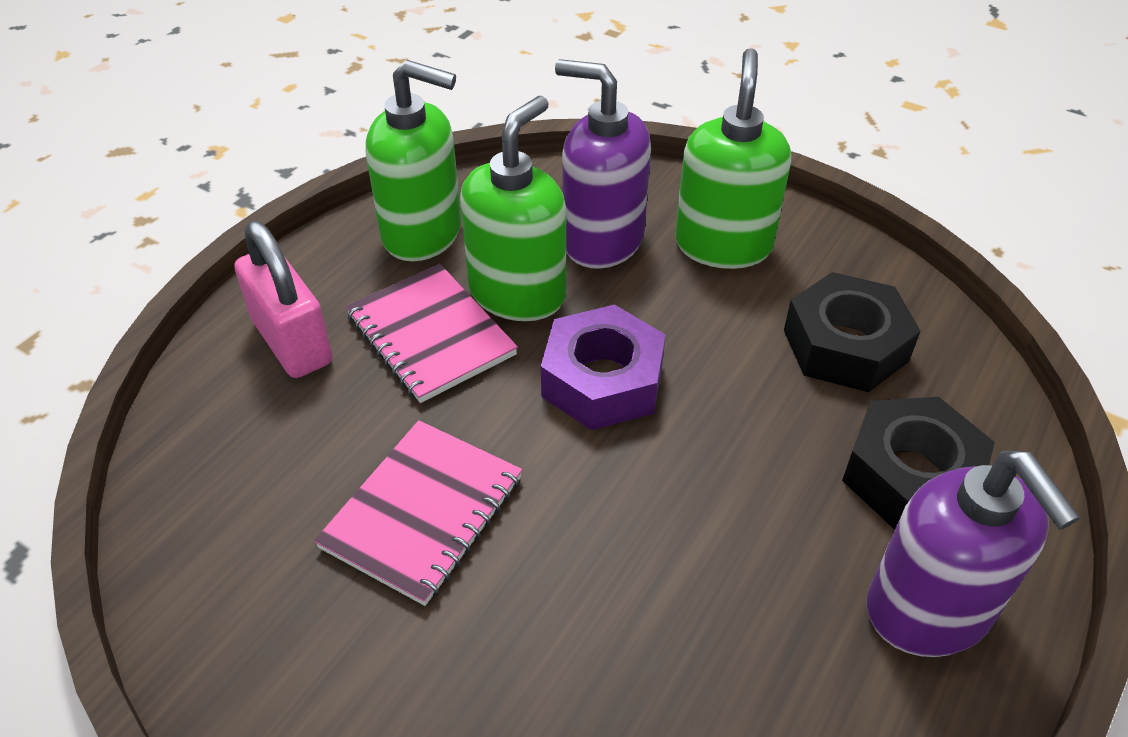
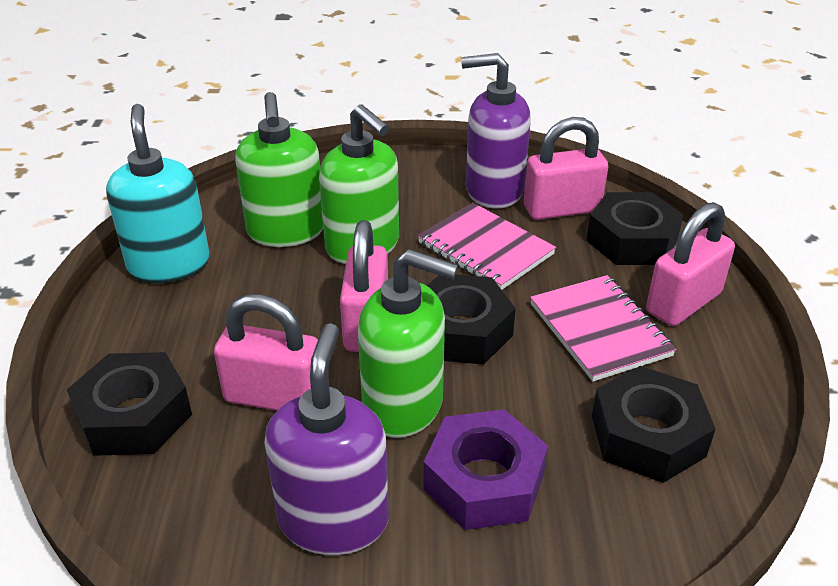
black nut: 2 -> 4
pink padlock: 1 -> 4
turquoise soap dispenser: 0 -> 1

